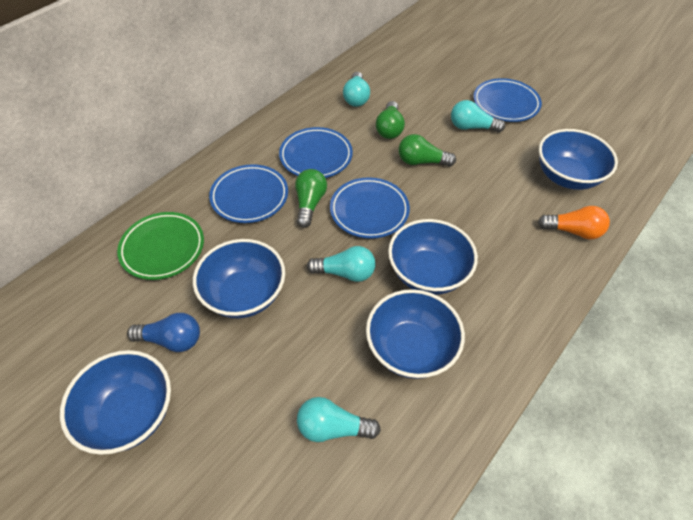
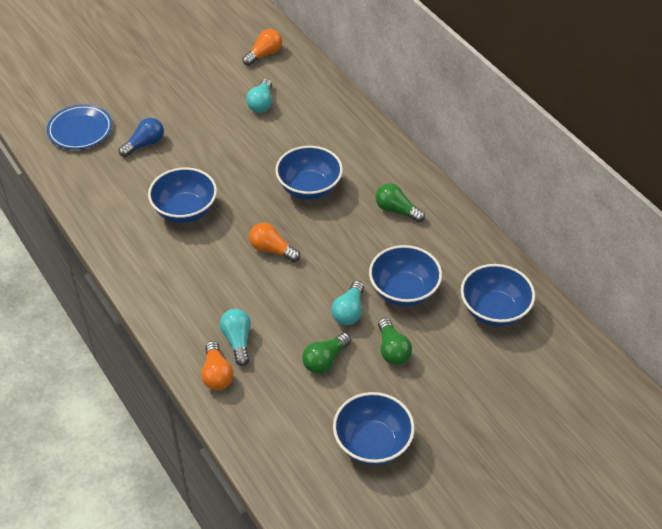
blue plate: 4 -> 1
green plate: 1 -> 0
orange light bulb: 1 -> 3
turquoise light bulb: 4 -> 3

